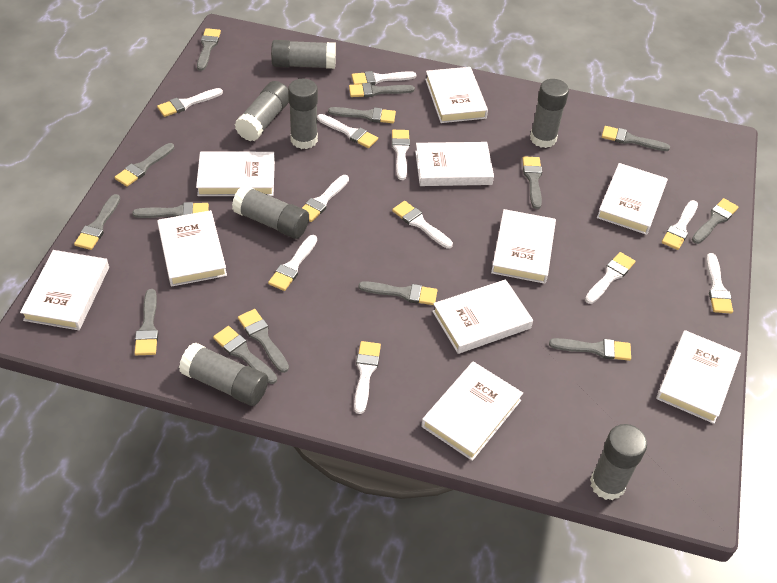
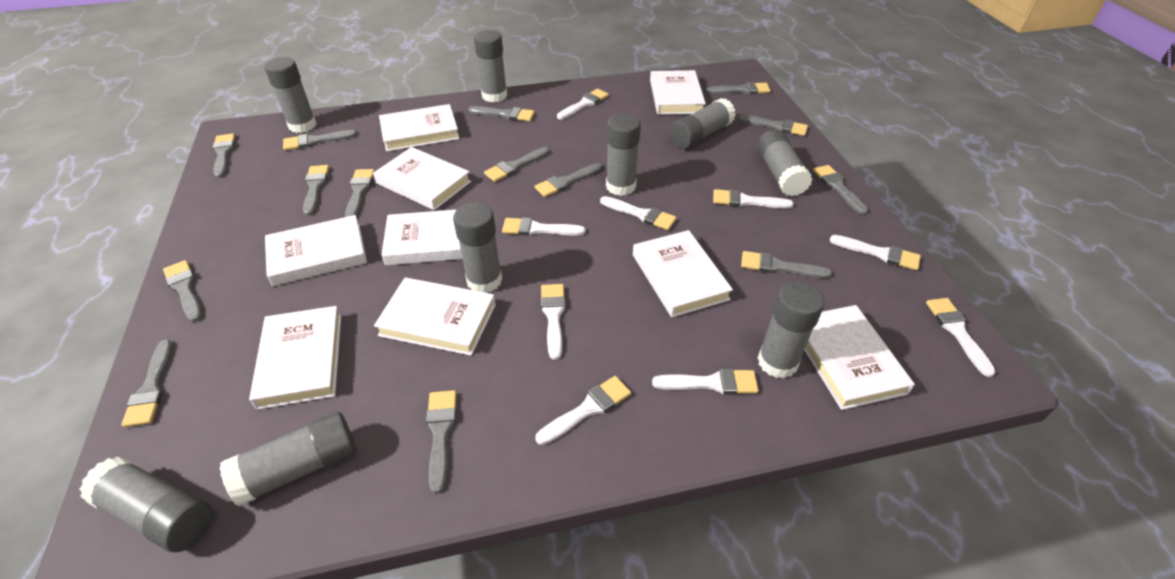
grey glue stick: 7 -> 9
white book: 10 -> 9
white brush: 11 -> 9

